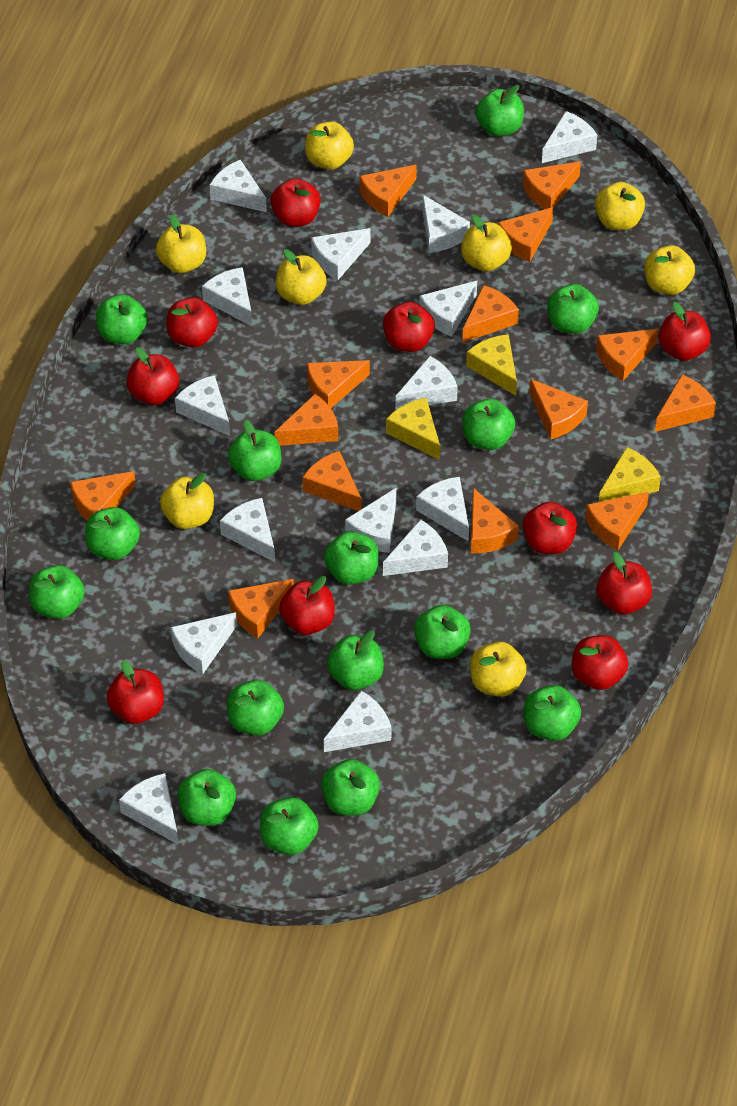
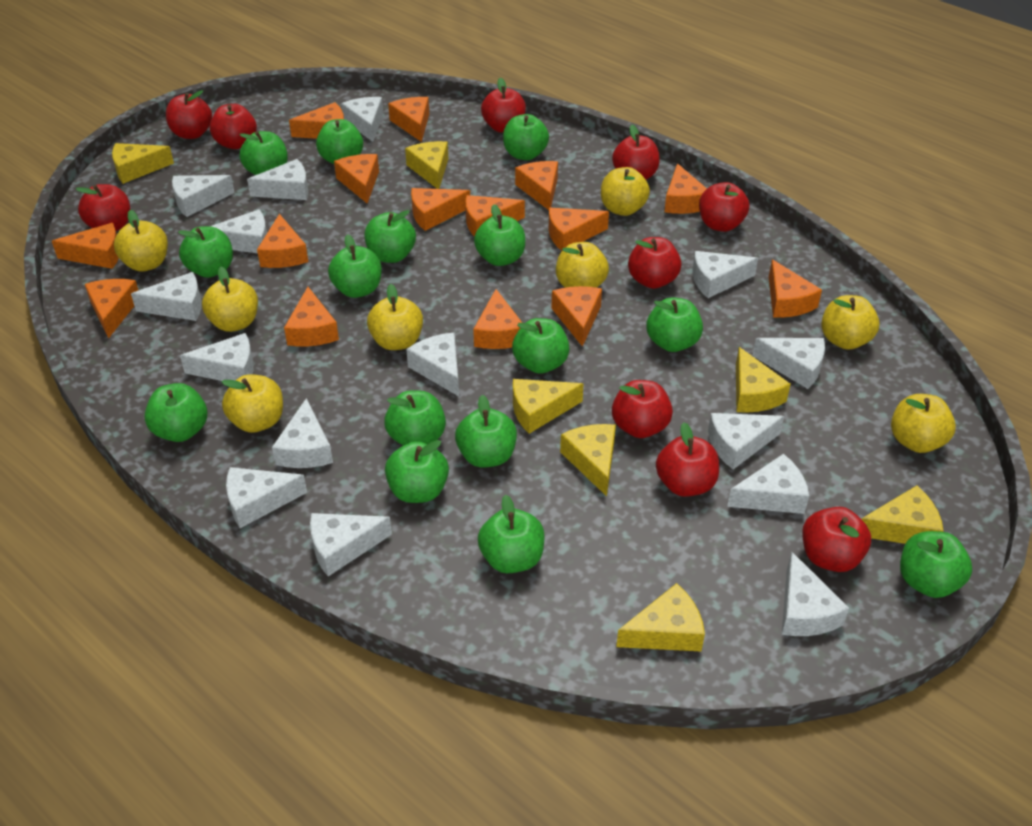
orange cheese: 14 -> 15
yellow cheese: 3 -> 7

